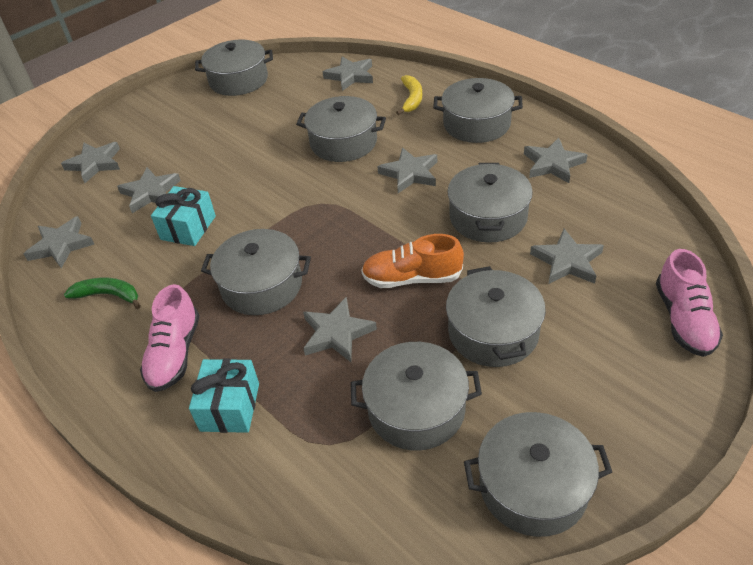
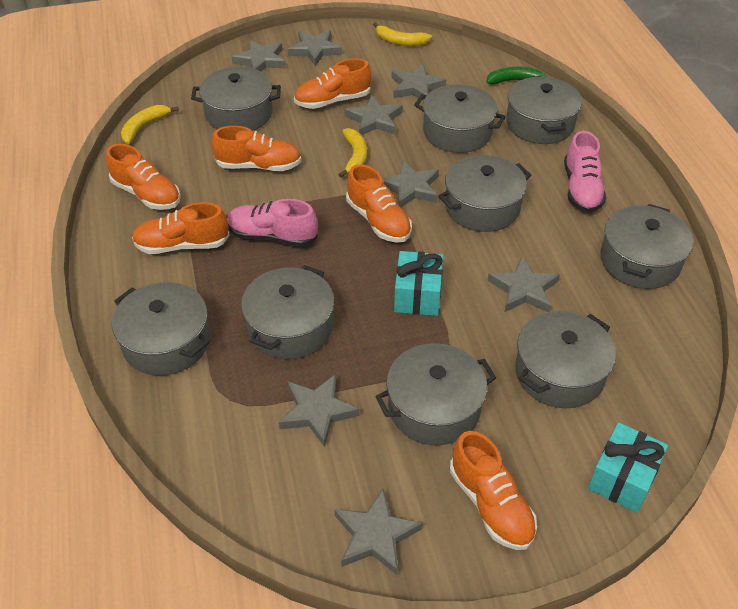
grey pot: 8 -> 9
orange shoe: 1 -> 6
yellow banana: 1 -> 3

